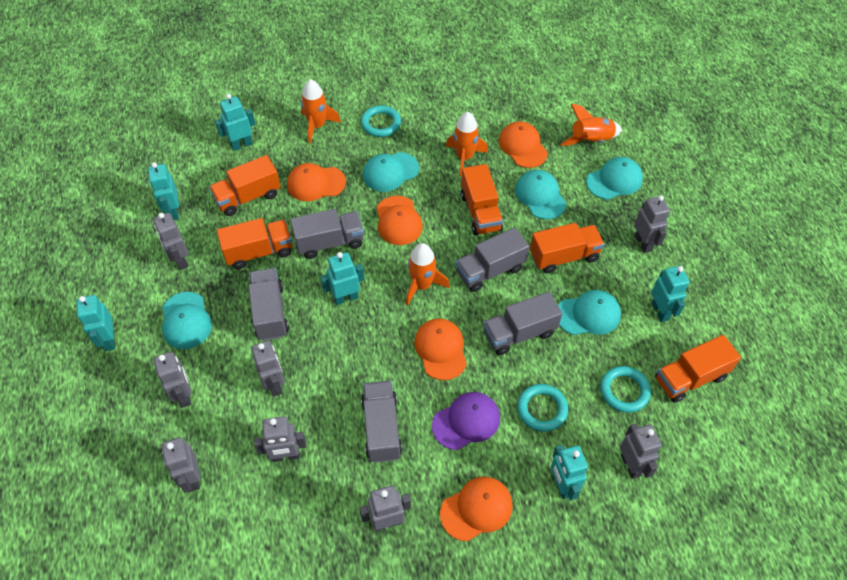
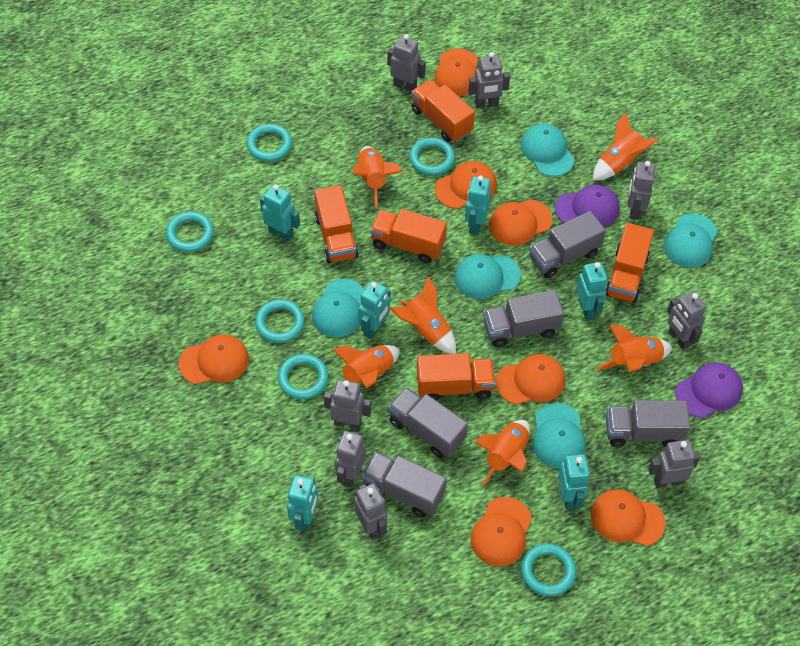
orange cap: 5 -> 7
orange rocket: 4 -> 6
purple cap: 1 -> 2
turquoise ring: 3 -> 6

